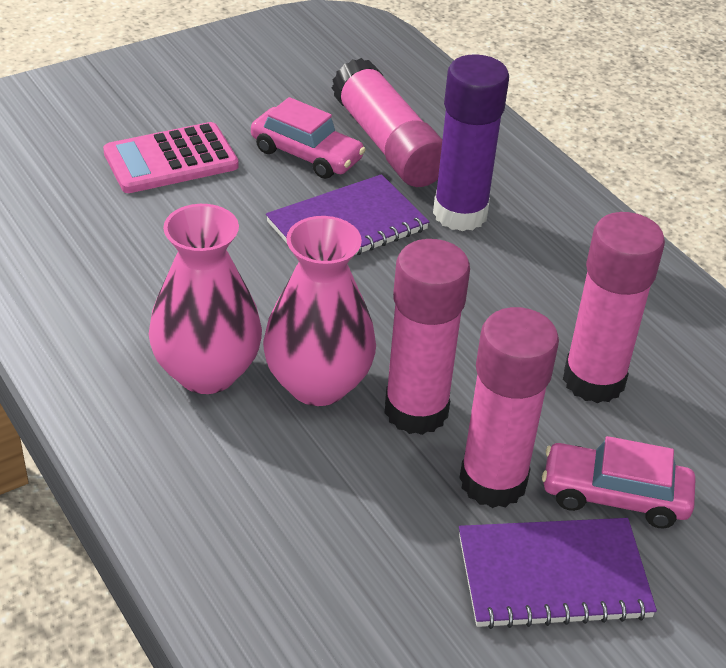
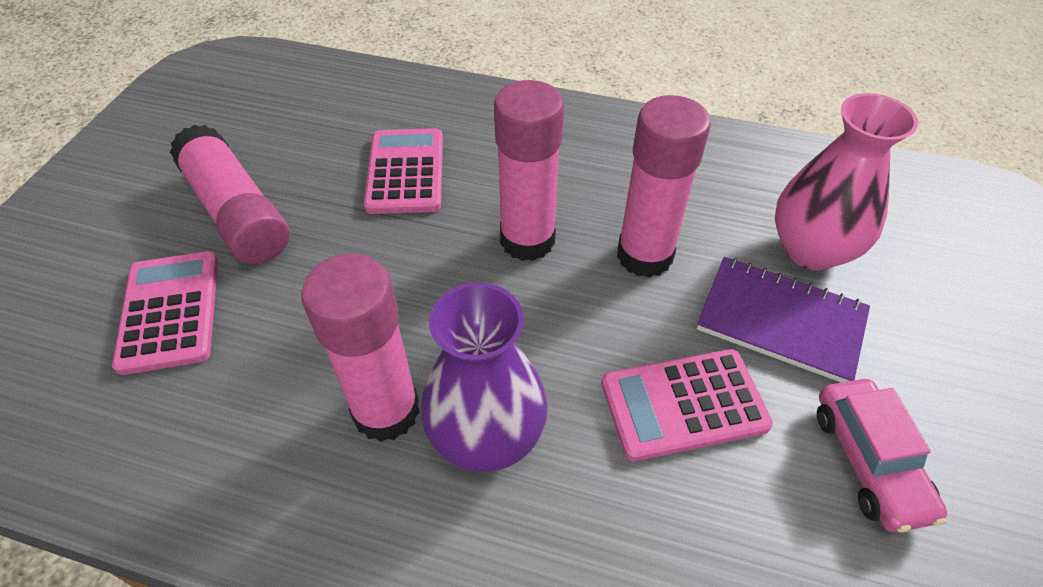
pink calculator: 1 -> 3
pink car: 2 -> 1
pink vase: 2 -> 1
purple glue stick: 1 -> 0
purple notebook: 2 -> 1
purple vase: 0 -> 1

